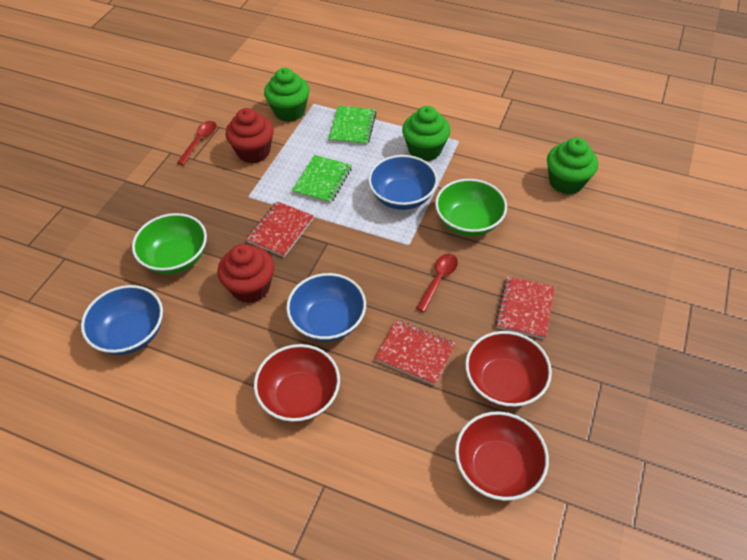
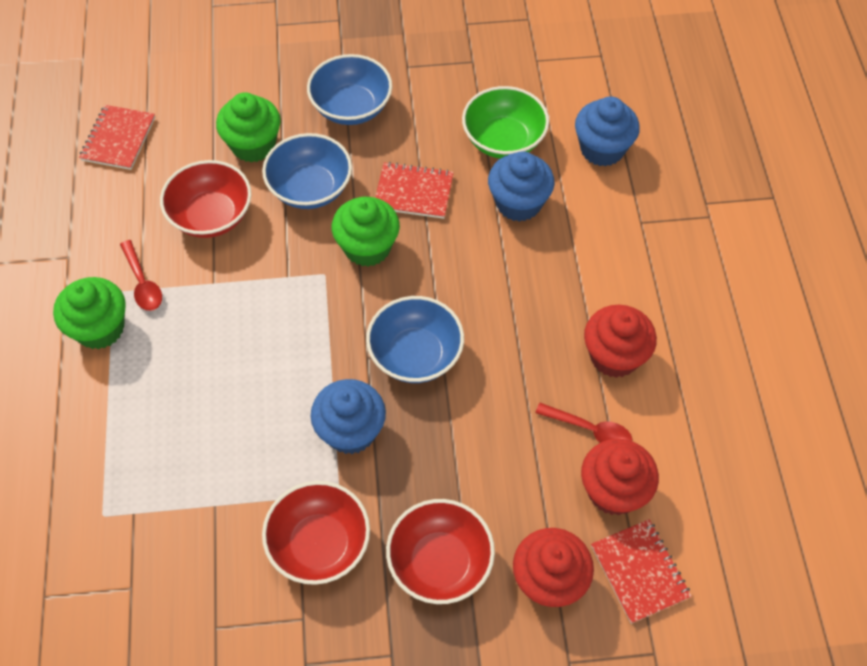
blue cupcake: 0 -> 3
green bowl: 2 -> 1
green notebook: 2 -> 0
red cupcake: 2 -> 3

